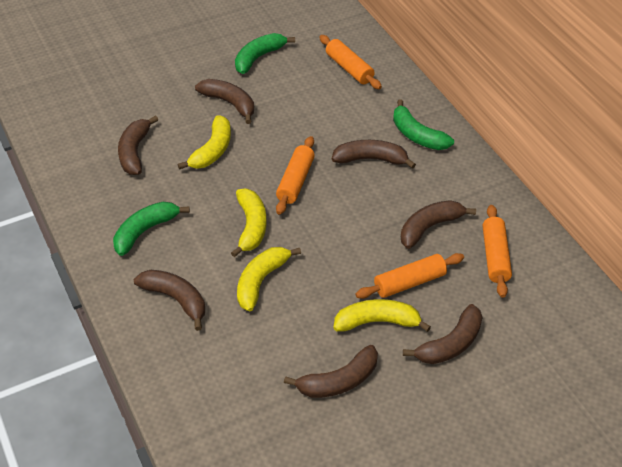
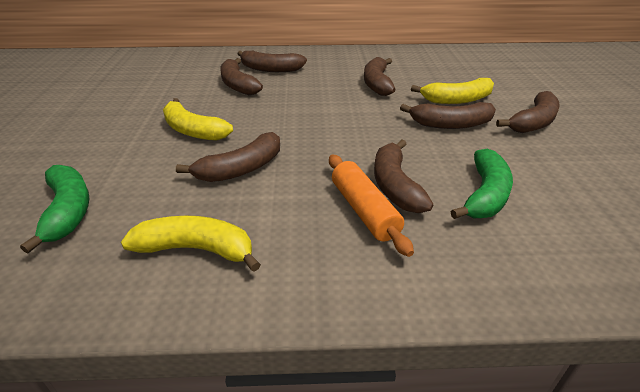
green banana: 3 -> 2
orange rolling pin: 4 -> 1
yellow banana: 4 -> 3

